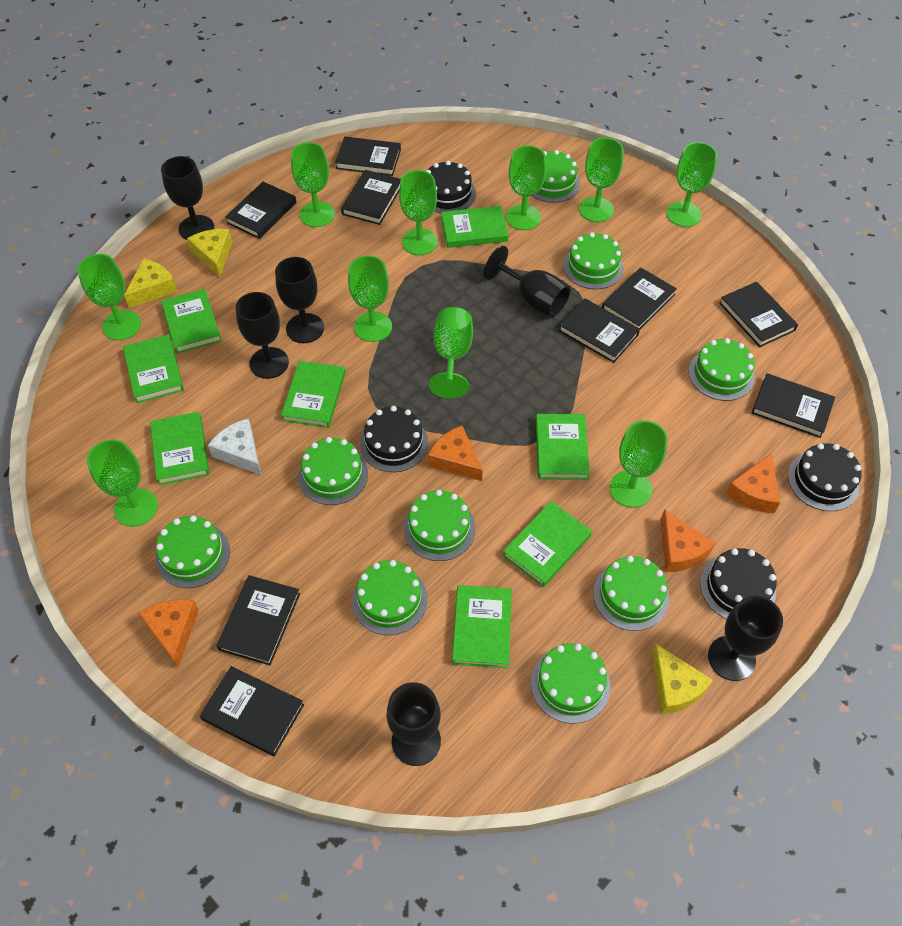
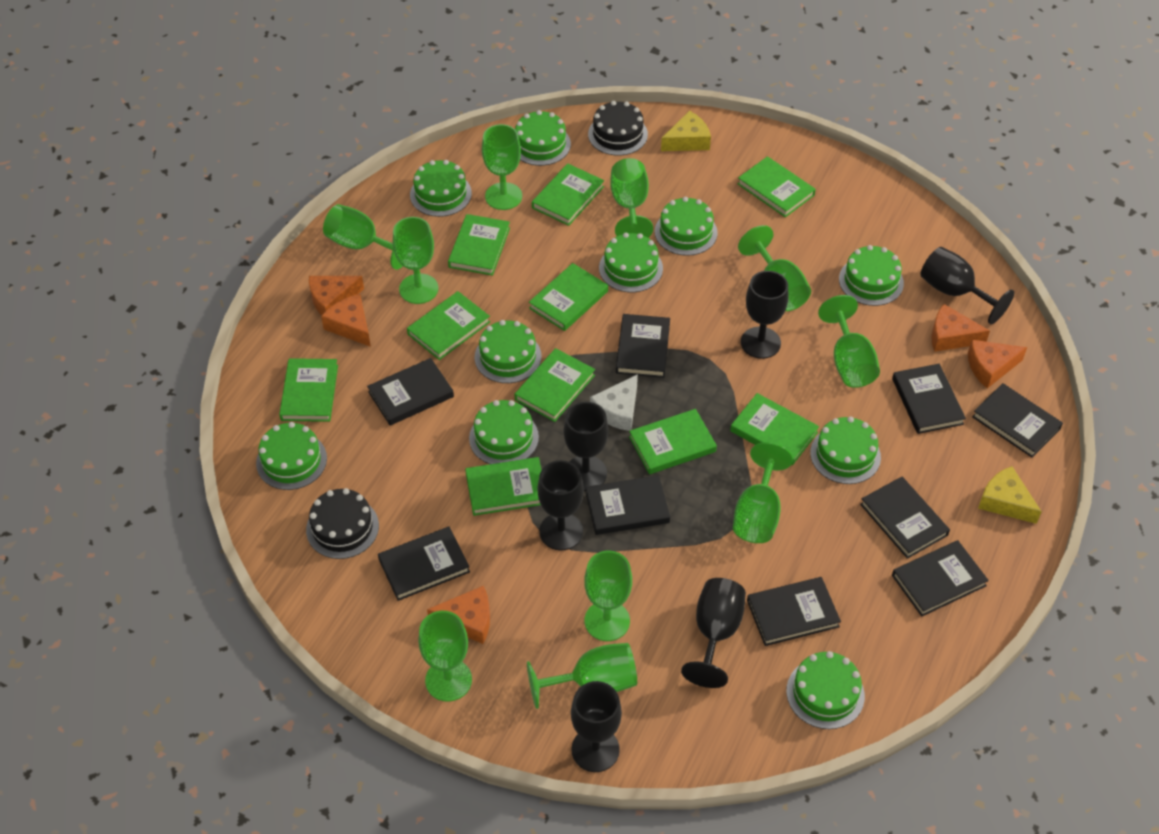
black cake: 4 -> 2
green book: 8 -> 10
green cake: 9 -> 10
orange cheese: 4 -> 5
yellow cheese: 3 -> 2

